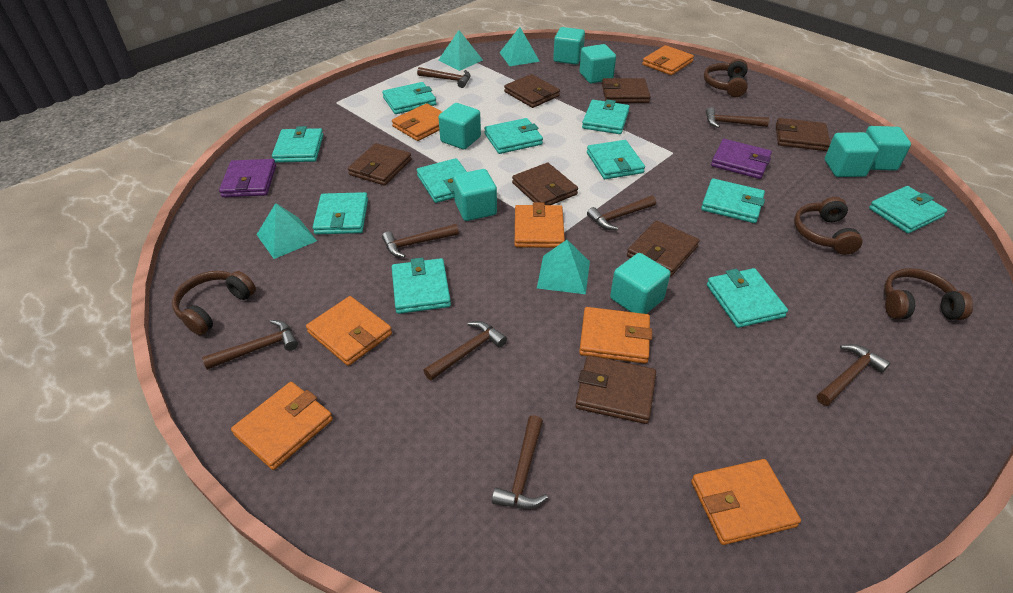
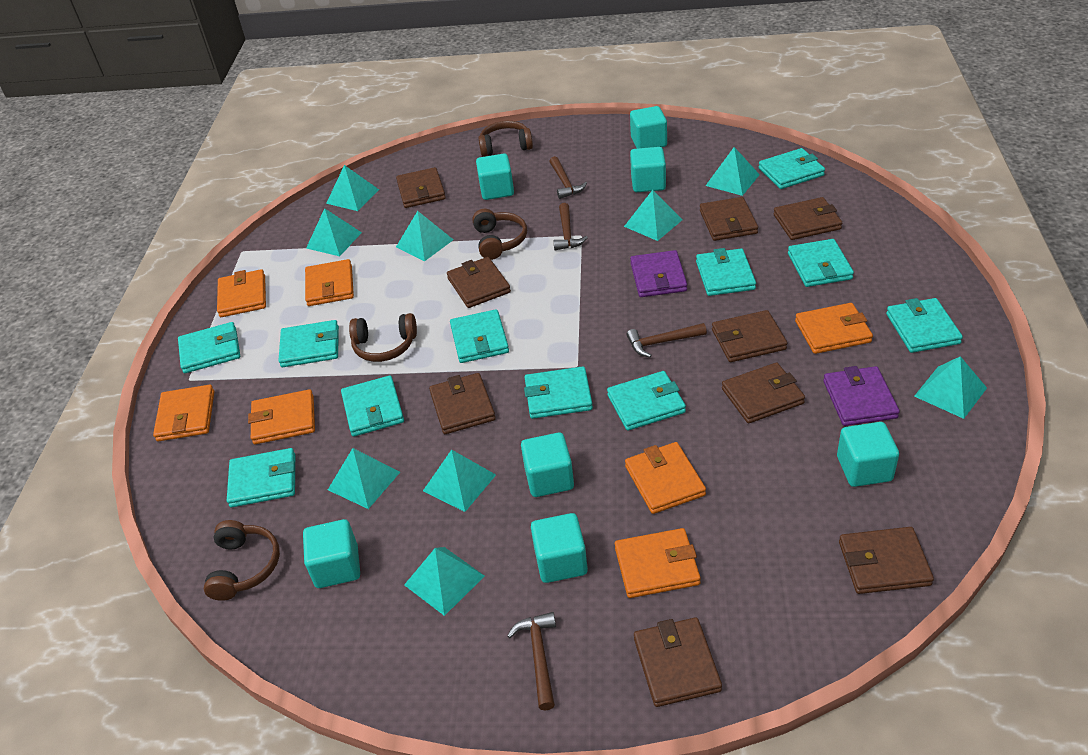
brown hammer: 8 -> 4
brown wallet: 7 -> 9
turquoise pyramid: 4 -> 9

